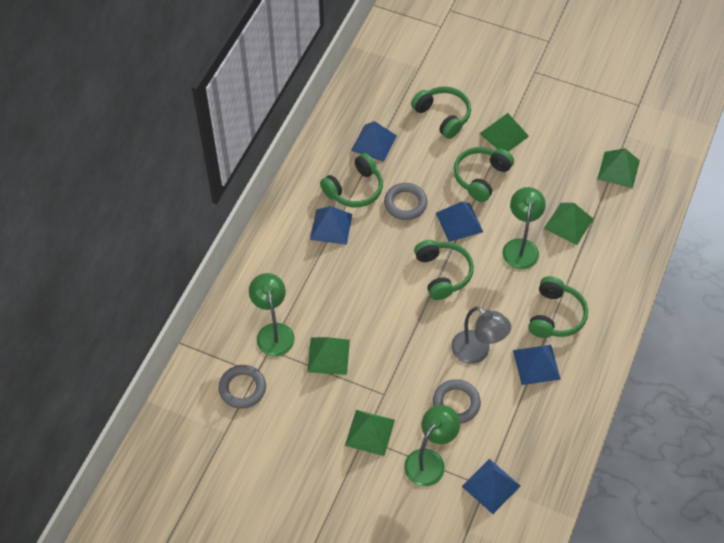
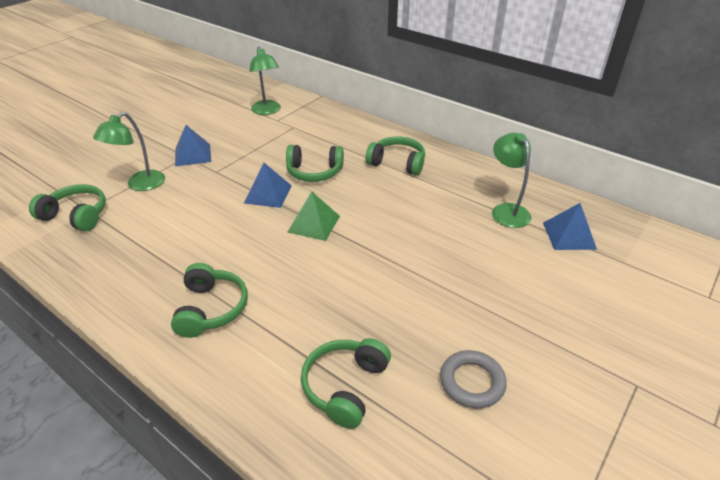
blue pyramid: 5 -> 3
green pyramid: 5 -> 1
grey lamp: 1 -> 0
grey ring: 3 -> 1

